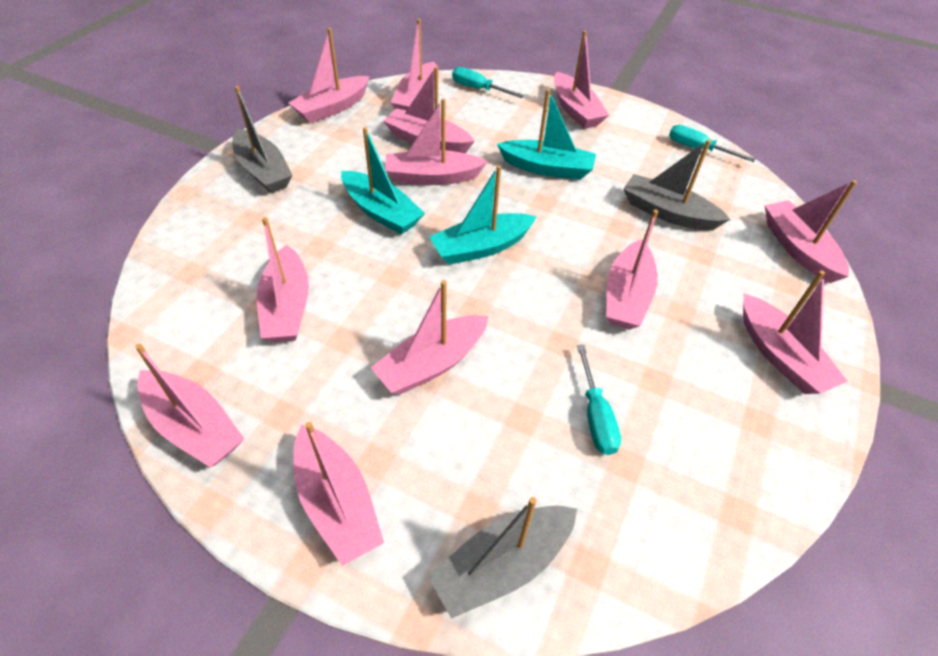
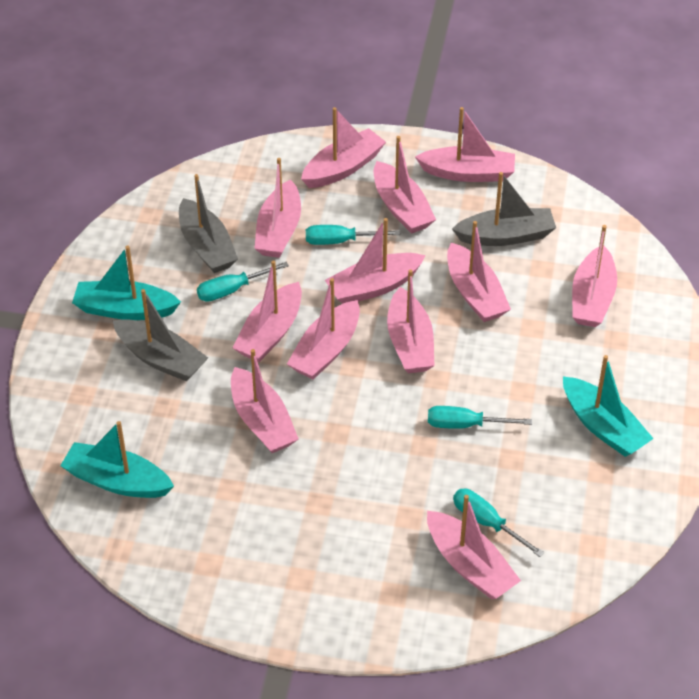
turquoise screwdriver: 3 -> 4

